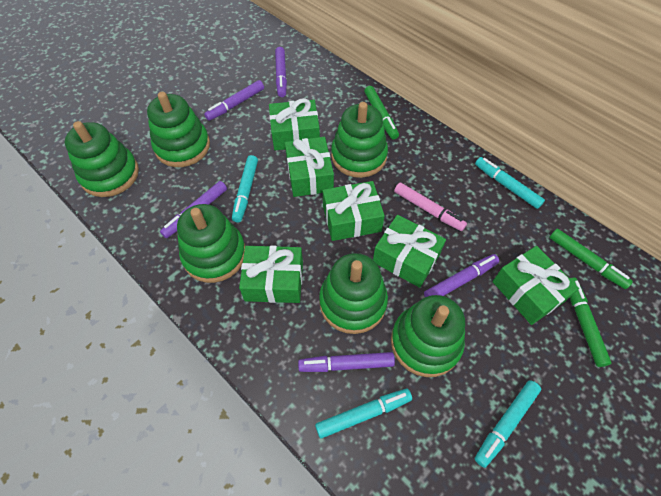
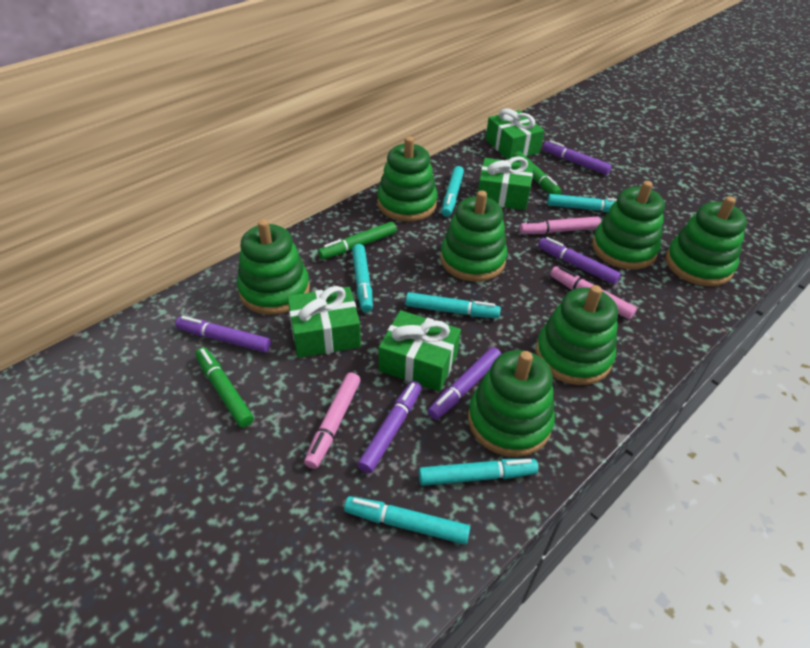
green gift: 6 -> 4
green stacking toy: 6 -> 7
pink marker: 1 -> 3
turquoise marker: 4 -> 6

